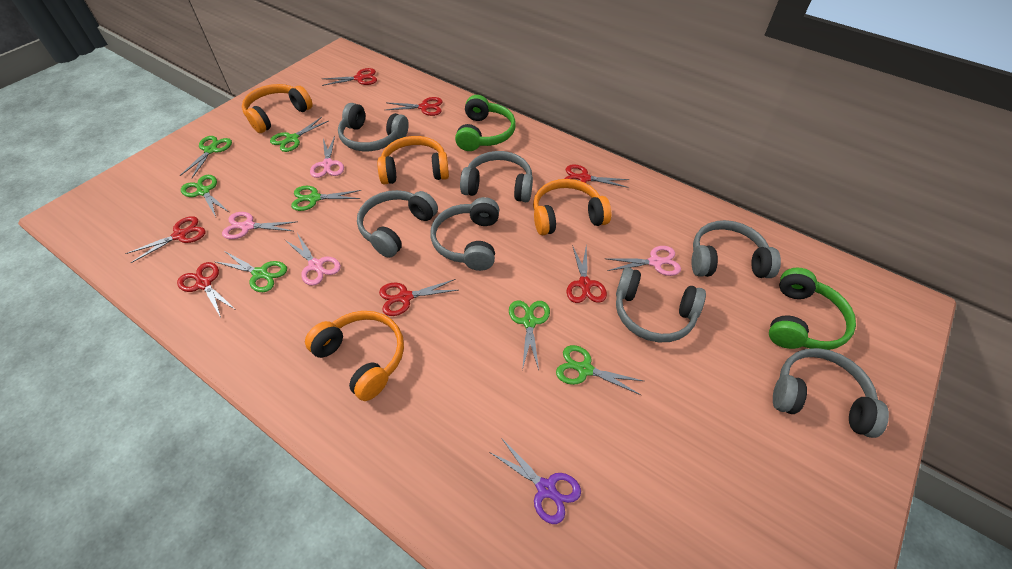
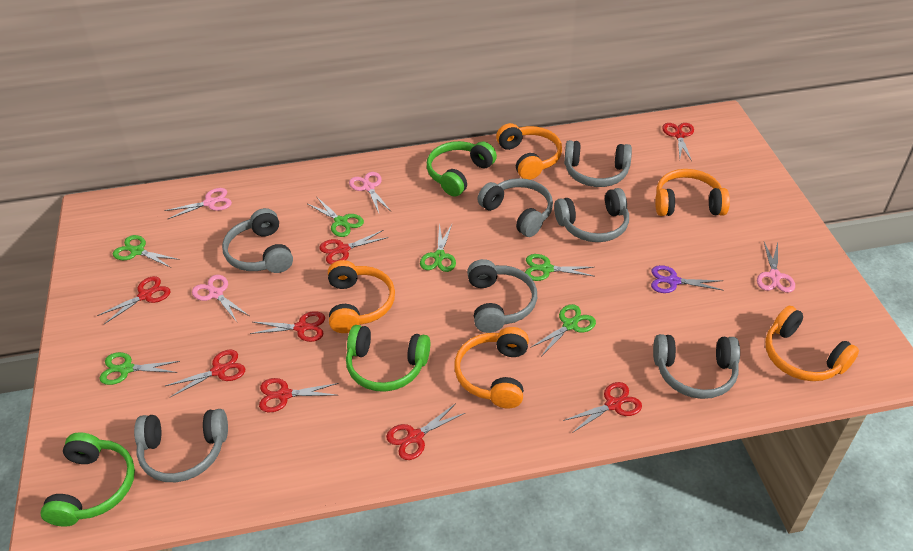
green headphones: 2 -> 3
green scissors: 7 -> 6
orange headphones: 4 -> 5
red scissors: 7 -> 8

